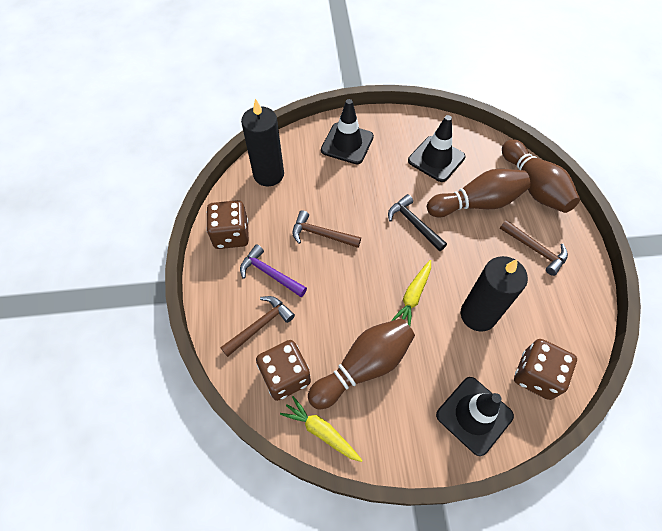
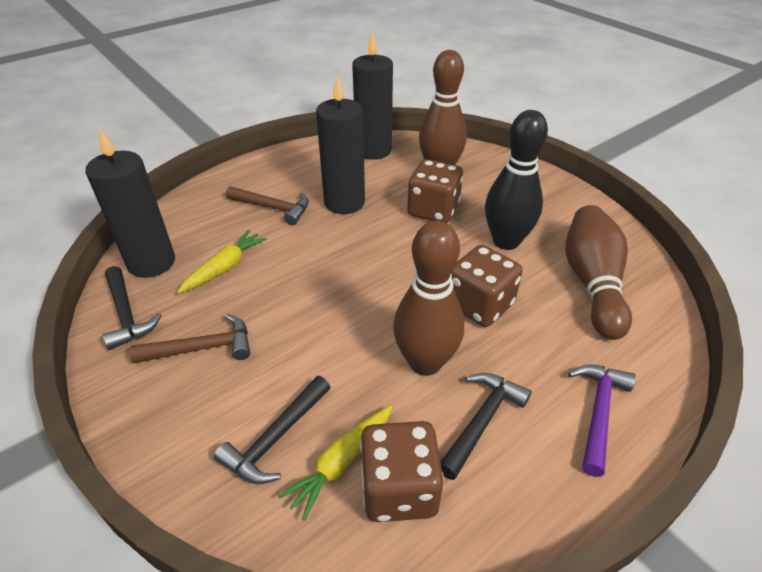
black bowling pin: 0 -> 1
black candle: 2 -> 3
black hammer: 1 -> 3
black traffic cone: 3 -> 0
brown hammer: 3 -> 2

